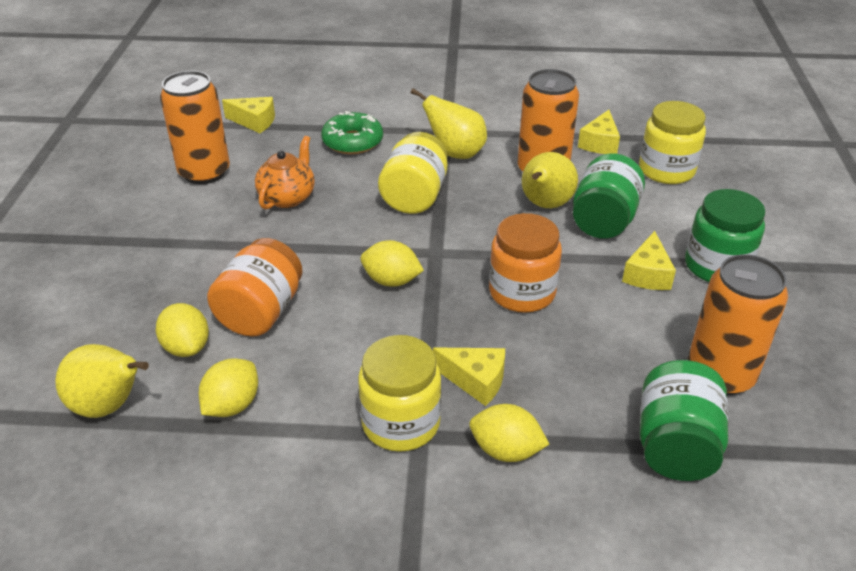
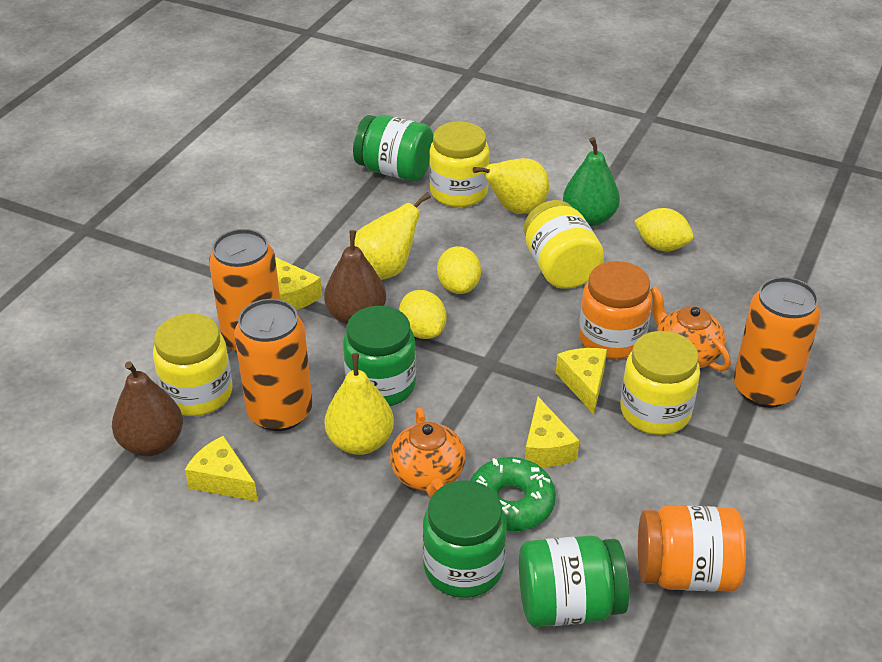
brown pear: 0 -> 2
green jar: 3 -> 4
green pear: 0 -> 1
orange teapot: 1 -> 2
yellow jar: 3 -> 4
yellow lemon: 4 -> 3

